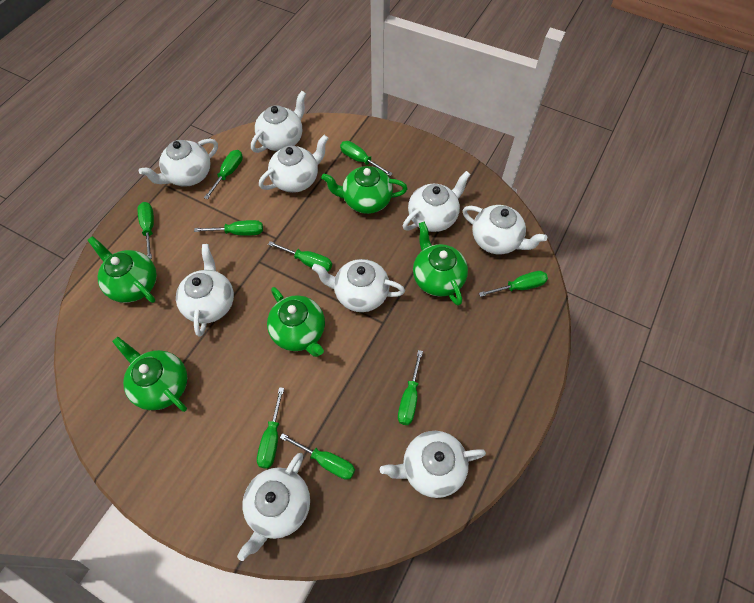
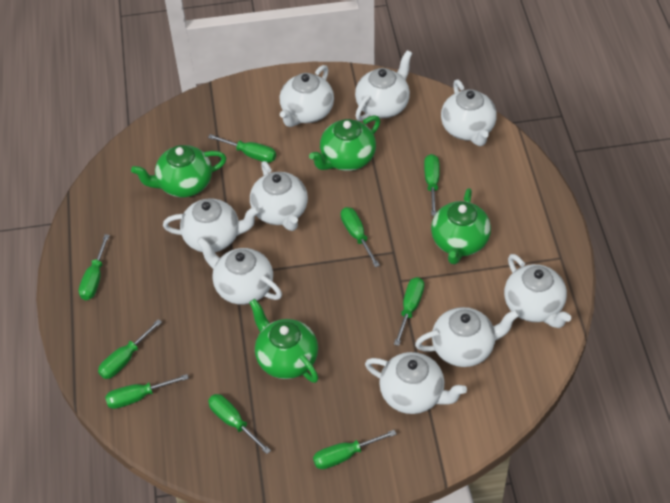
green teapot: 5 -> 4

